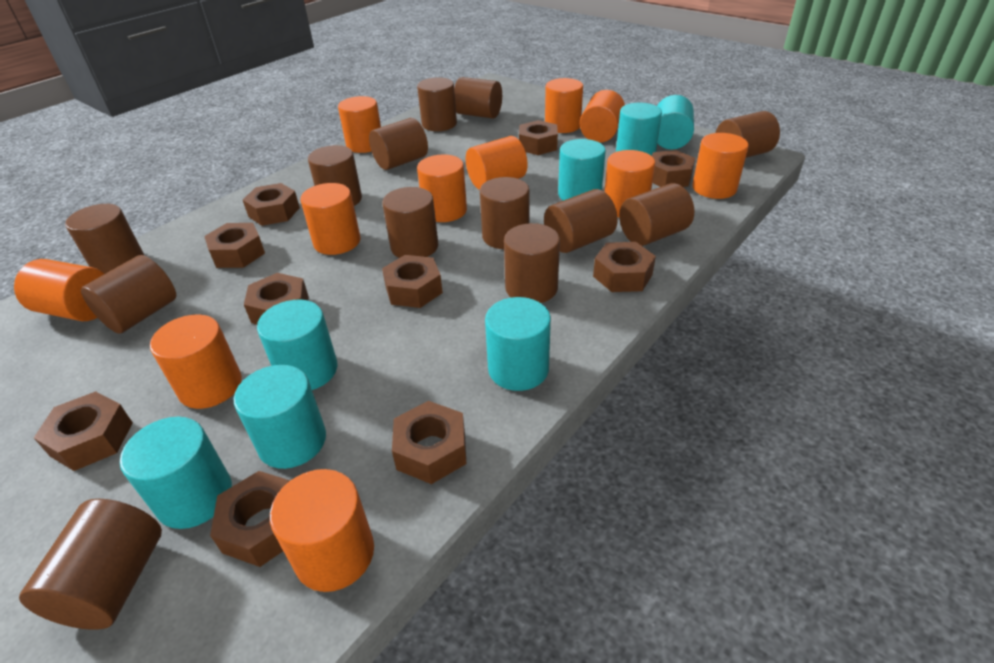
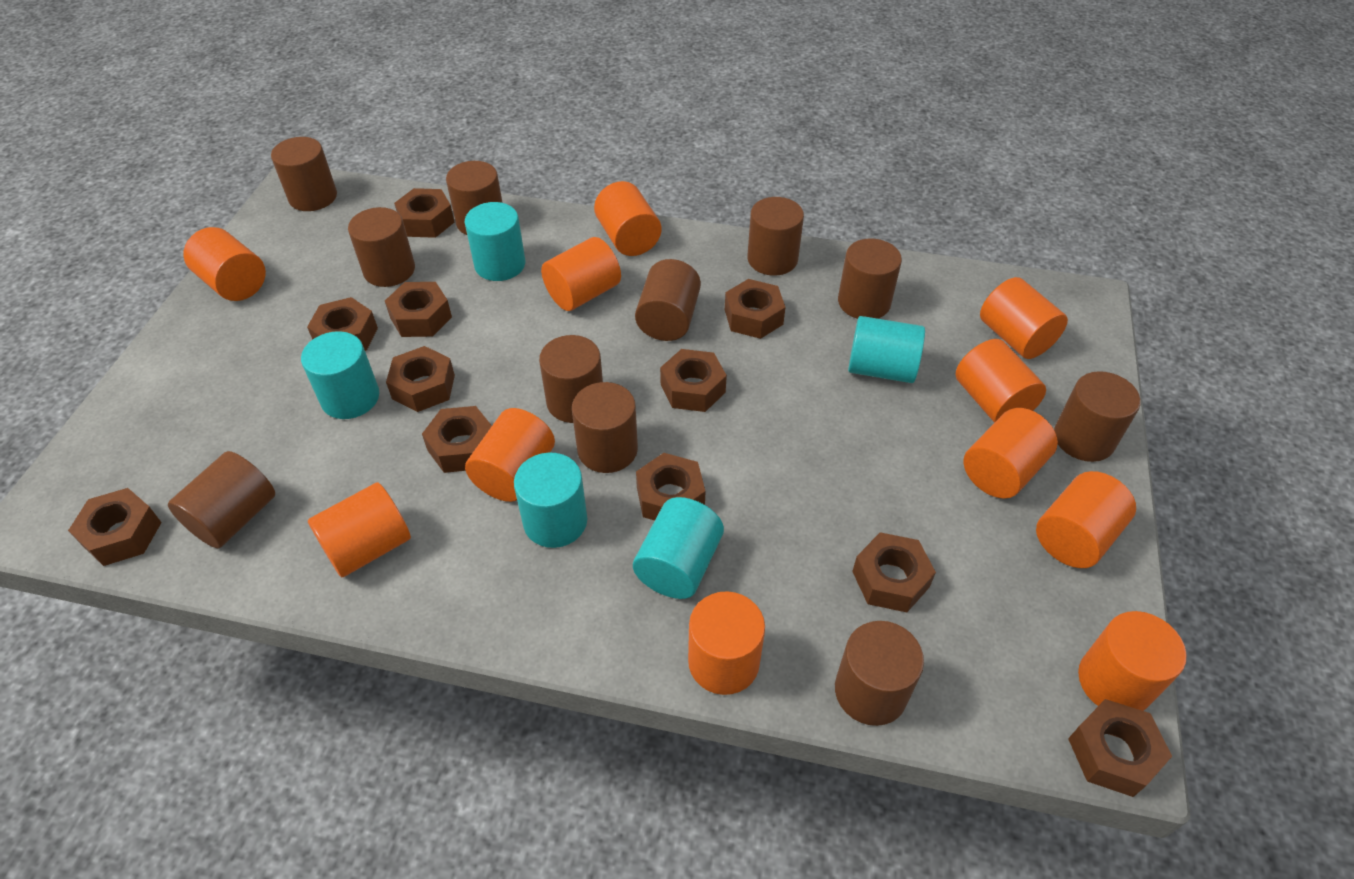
brown cylinder: 13 -> 11
brown nut: 10 -> 11
turquoise cylinder: 7 -> 5

